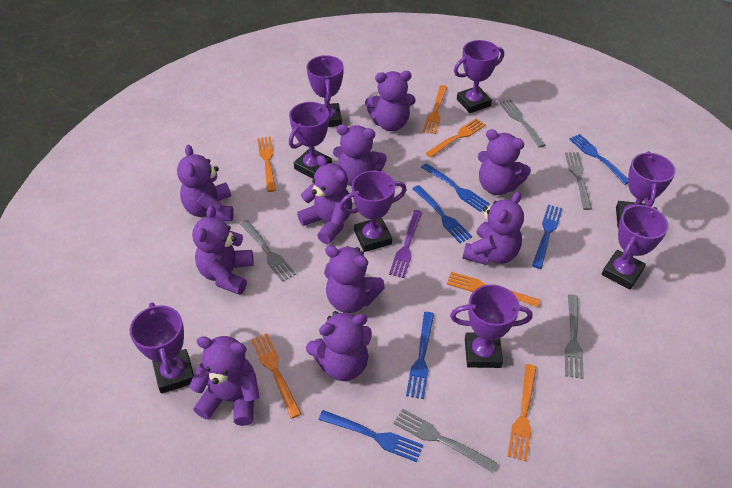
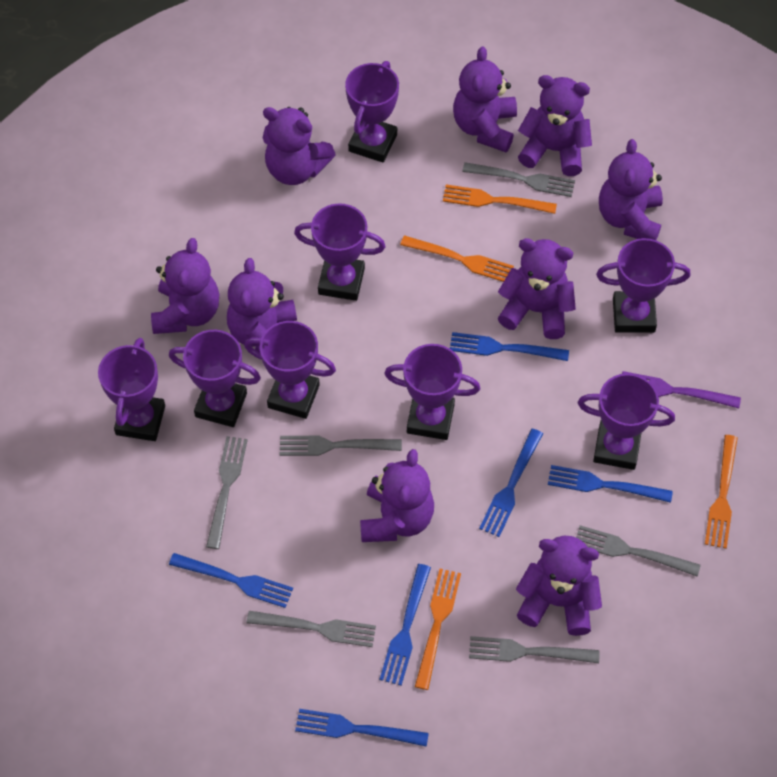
grey fork: 5 -> 6
orange fork: 6 -> 4
purple teddy bear: 10 -> 9

